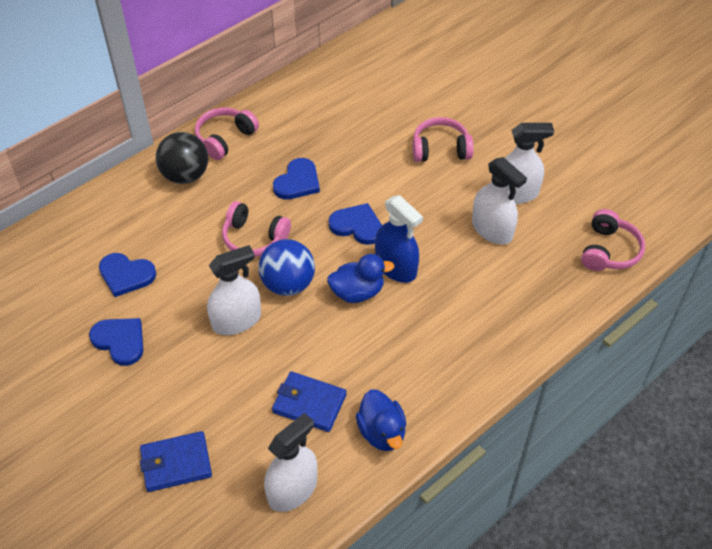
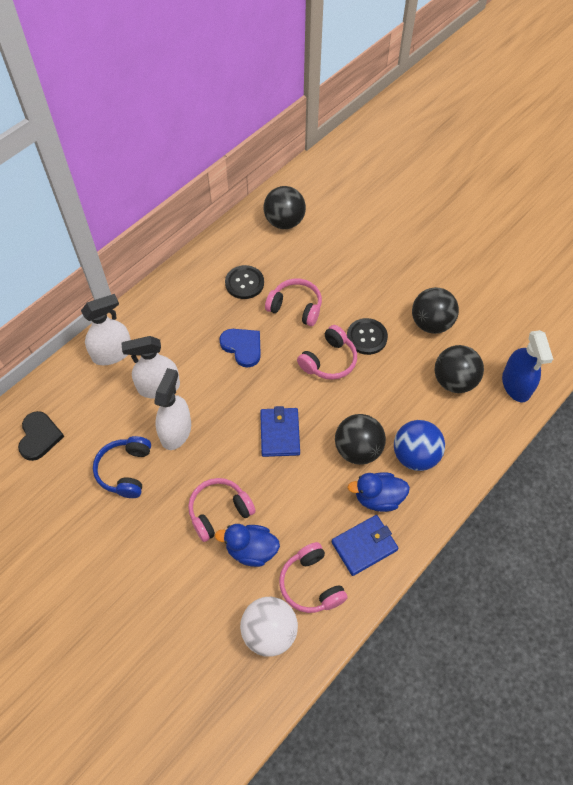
black ball: 1 -> 4
black button: 0 -> 2
black heart: 0 -> 1
blue headphones: 0 -> 1
blue heart: 4 -> 1
white ball: 0 -> 1
white spray bottle: 4 -> 3

